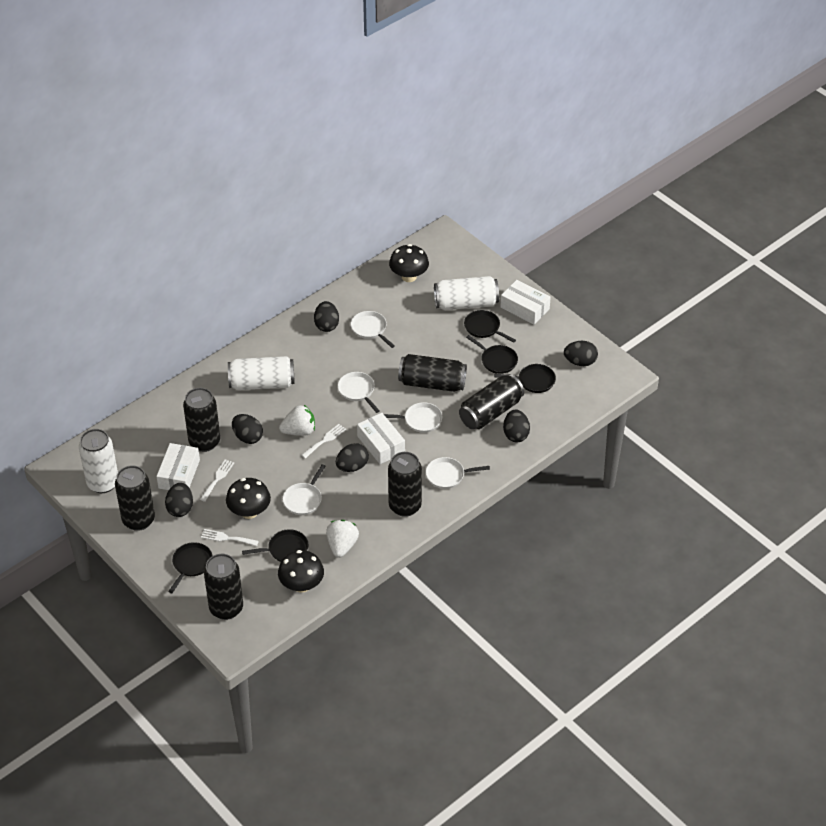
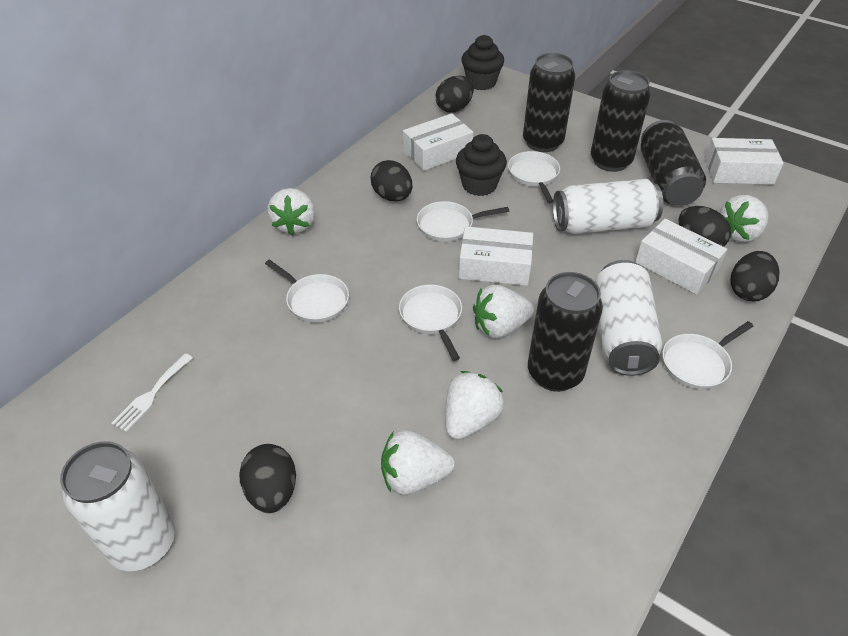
black can: 6 -> 4
black cupcake: 0 -> 2
black egg: 6 -> 5
black mushroom: 3 -> 0
black pan: 5 -> 0
white box: 3 -> 4
white fork: 3 -> 1
white strawberry: 2 -> 5

